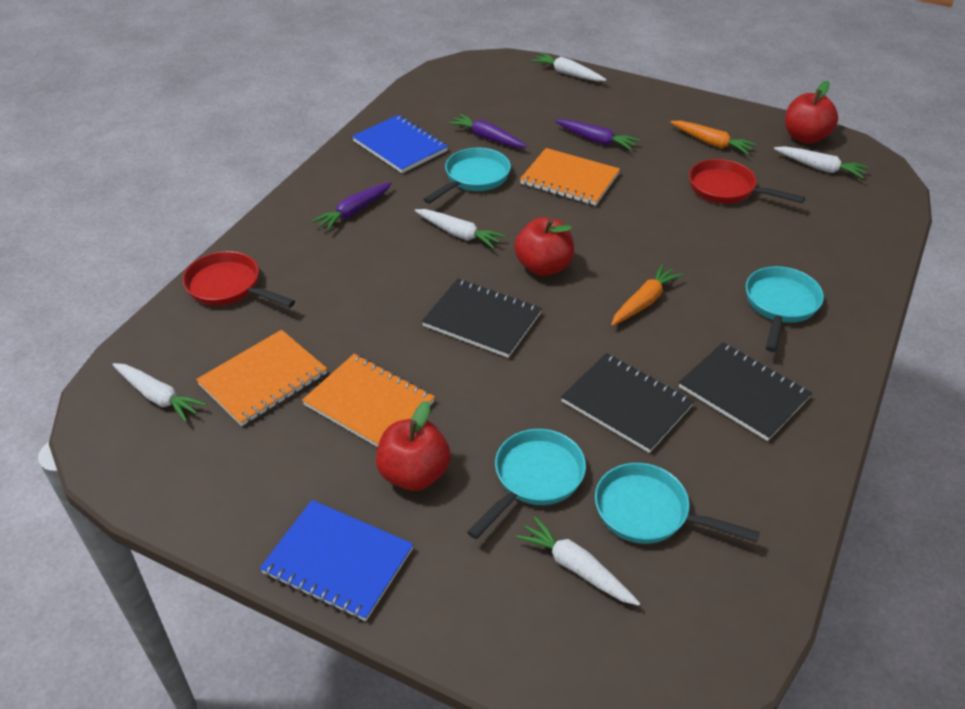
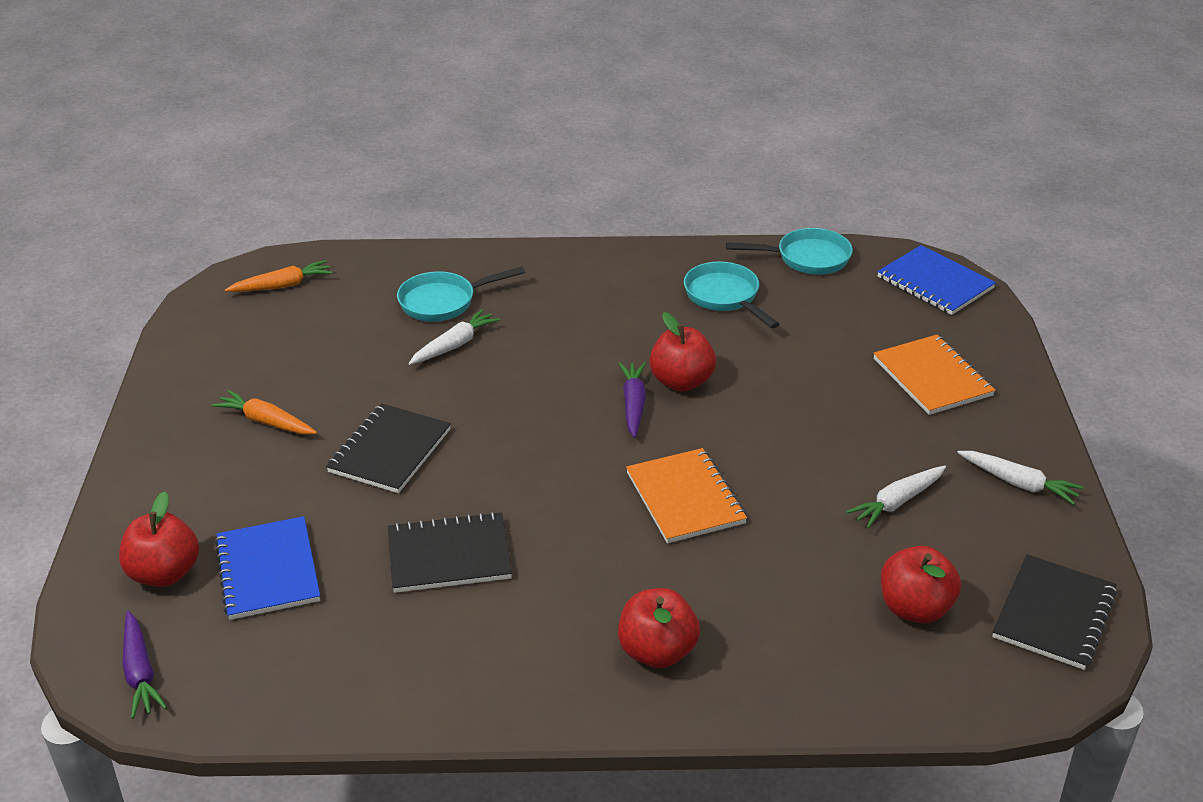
orange notebook: 3 -> 2
purple carrot: 3 -> 2
red apple: 3 -> 4
red pan: 2 -> 0
turquoise pan: 4 -> 3
white carrot: 5 -> 3

